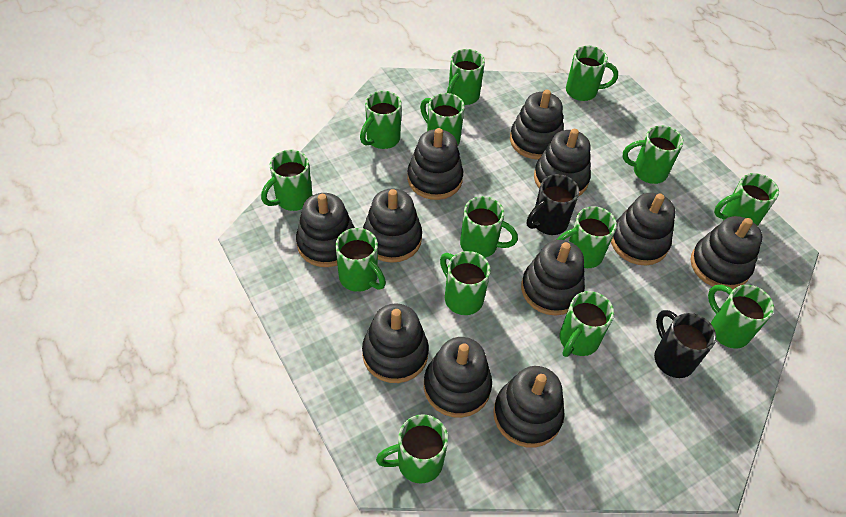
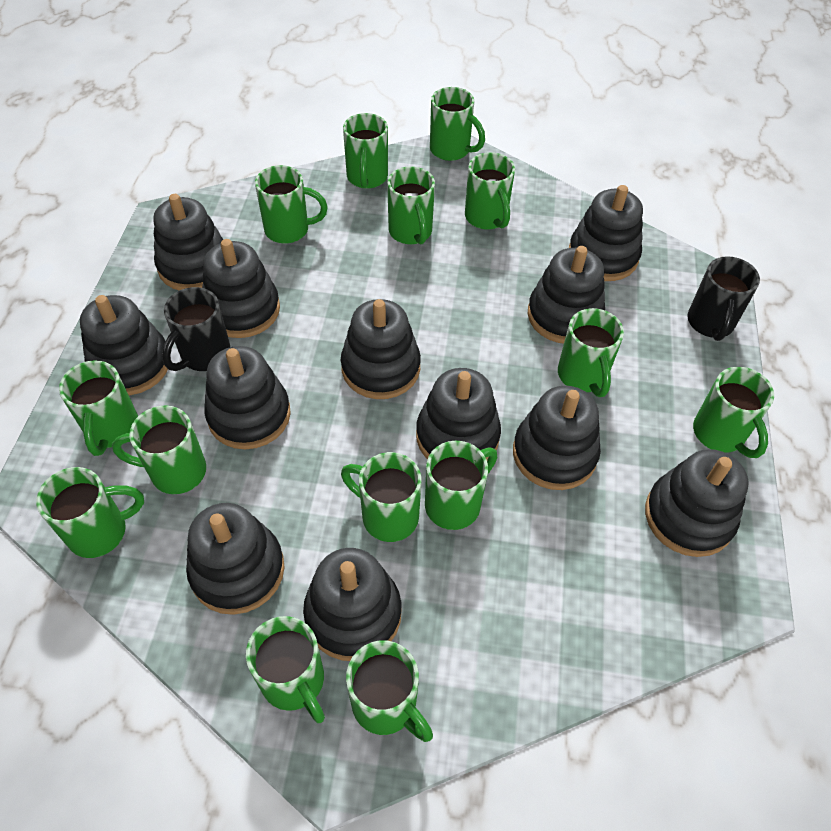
black stacking toy: 11 -> 12

